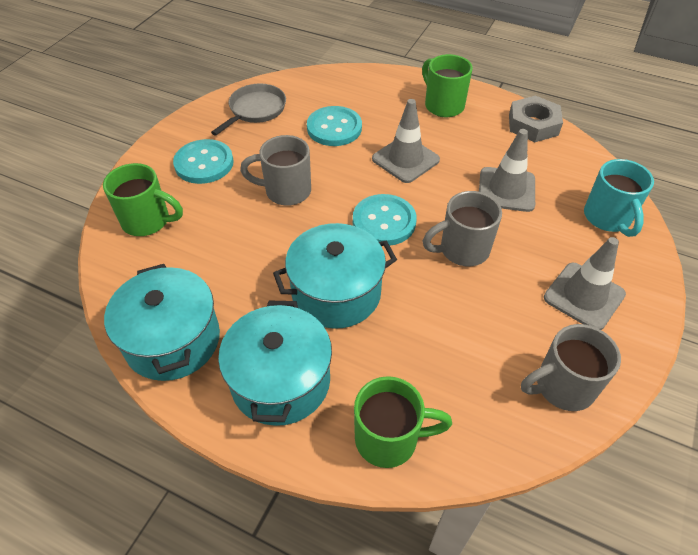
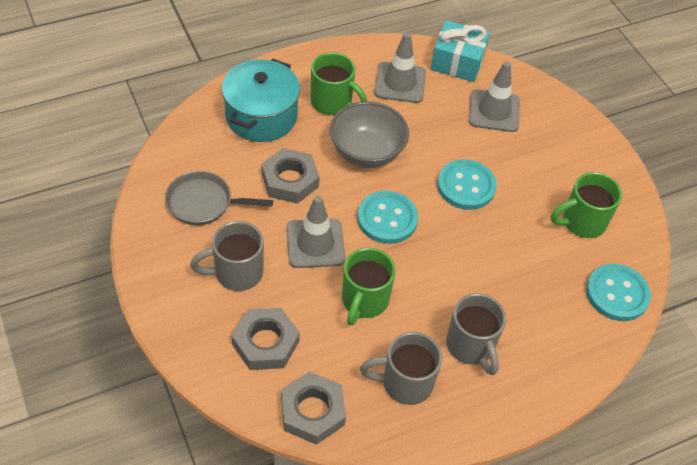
grey bowl: 0 -> 1
grey nut: 1 -> 3
turquoise gift: 0 -> 1
turquoise mug: 1 -> 0
turquoise pot: 3 -> 1

